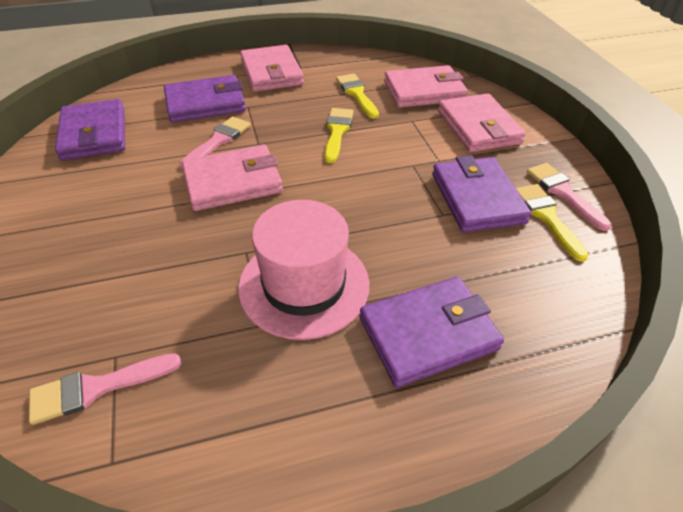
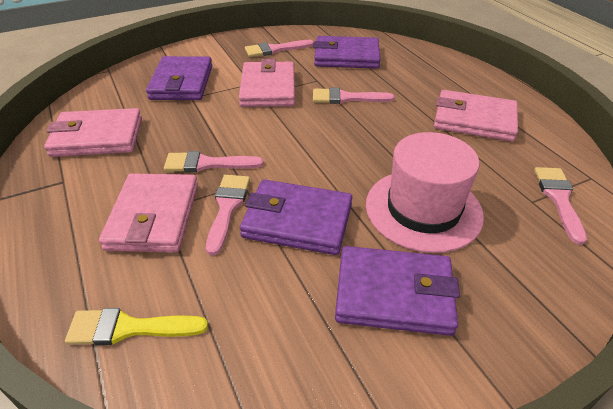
pink brush: 3 -> 5
yellow brush: 3 -> 1

